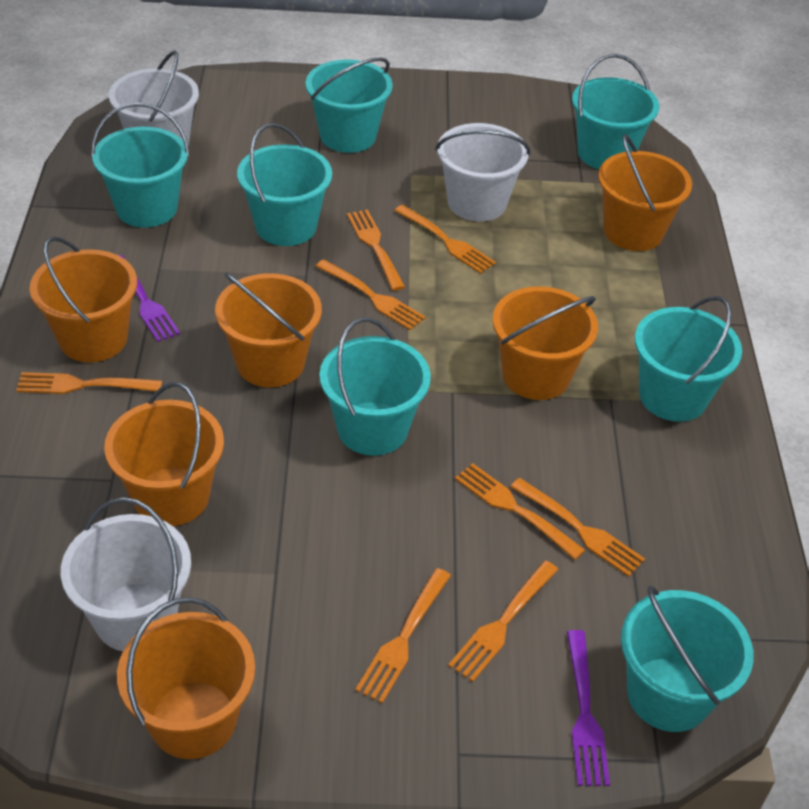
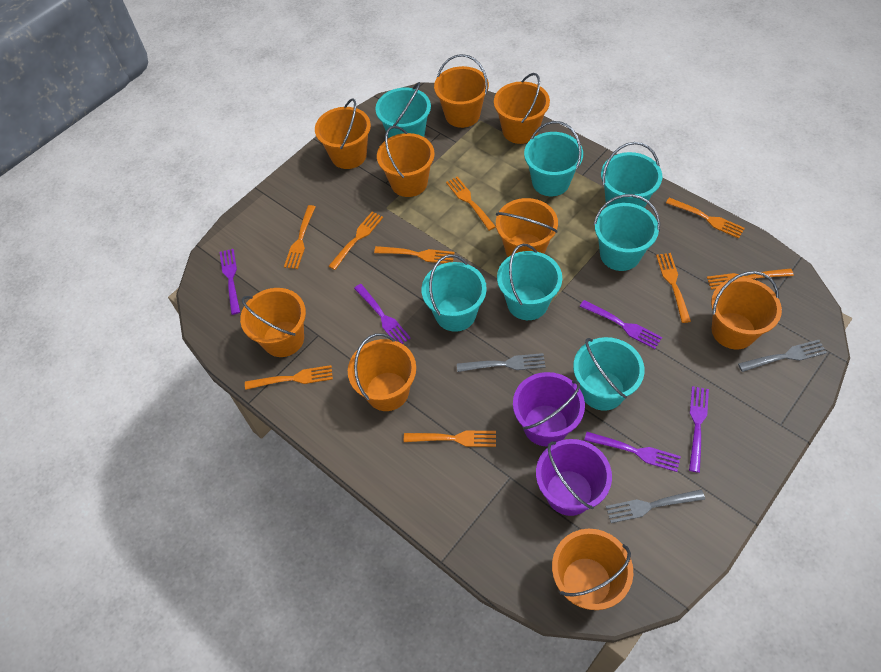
grey fork: 0 -> 3
orange bucket: 6 -> 9
orange fork: 8 -> 9
purple bucket: 0 -> 2
purple fork: 2 -> 5
white bucket: 3 -> 0

